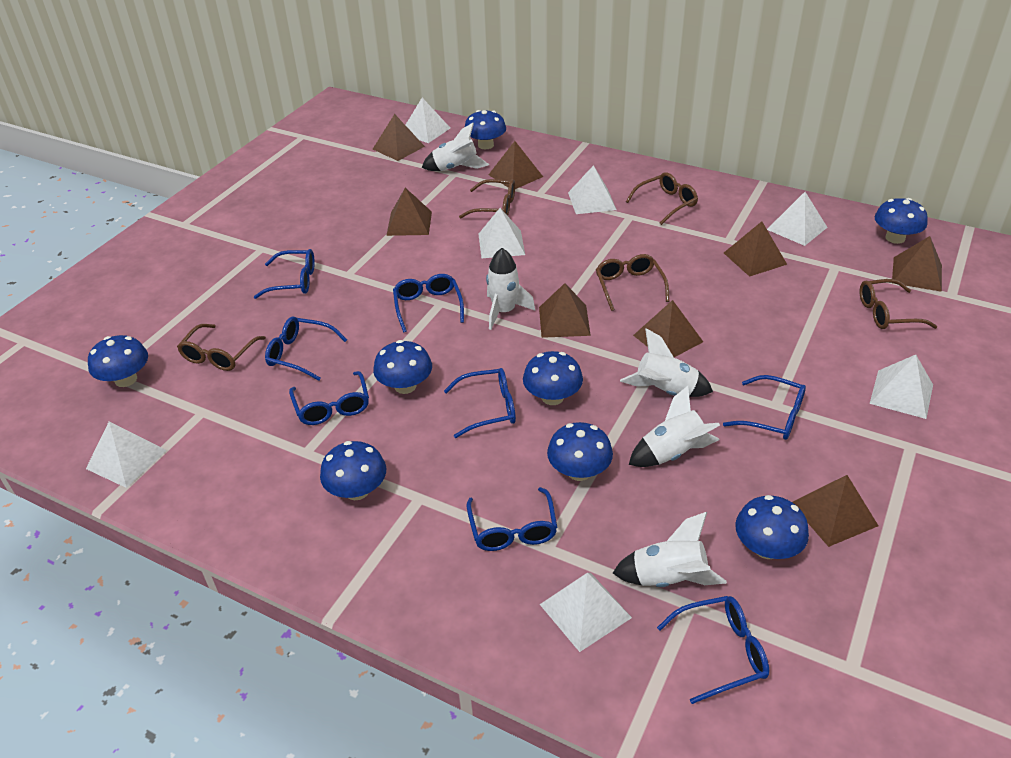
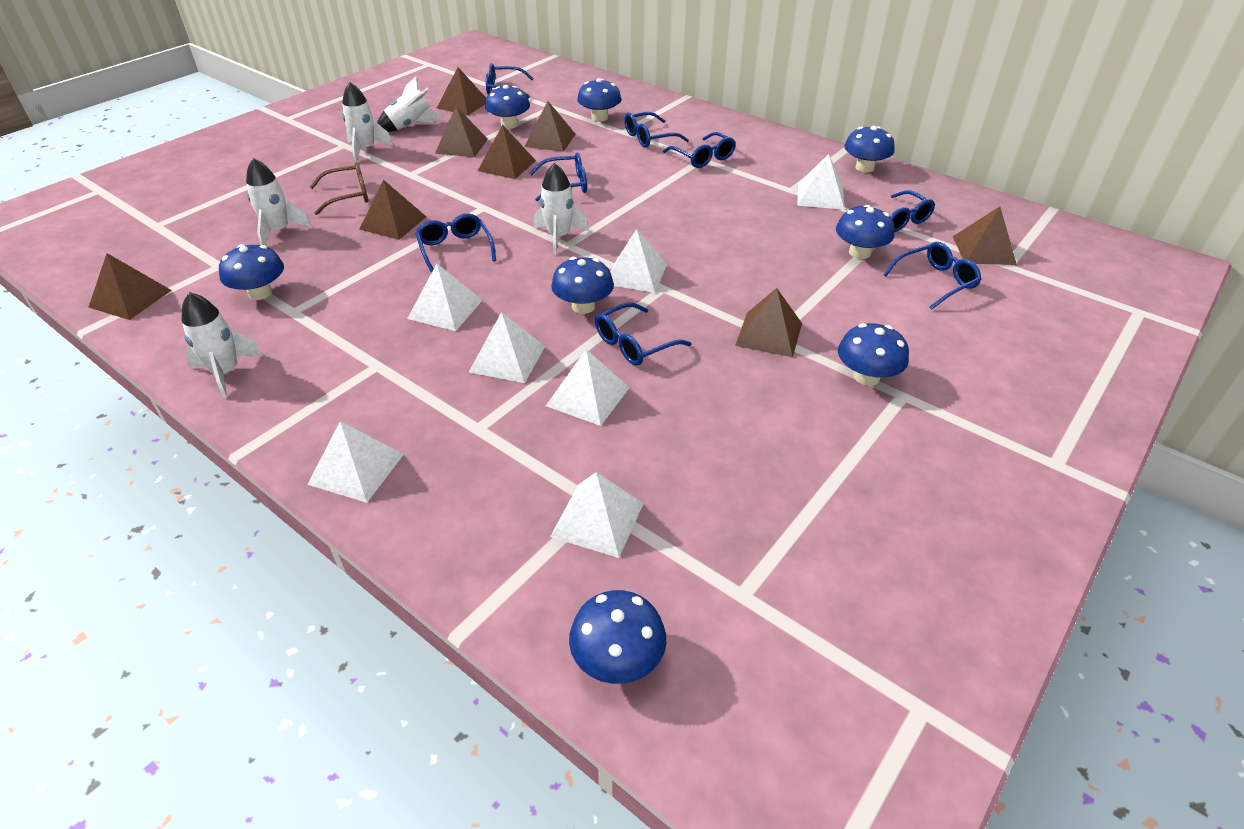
brown glasses: 5 -> 1

